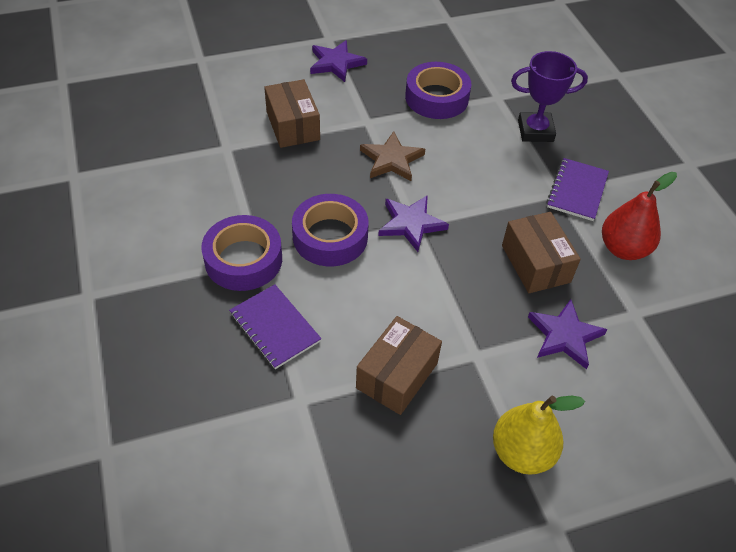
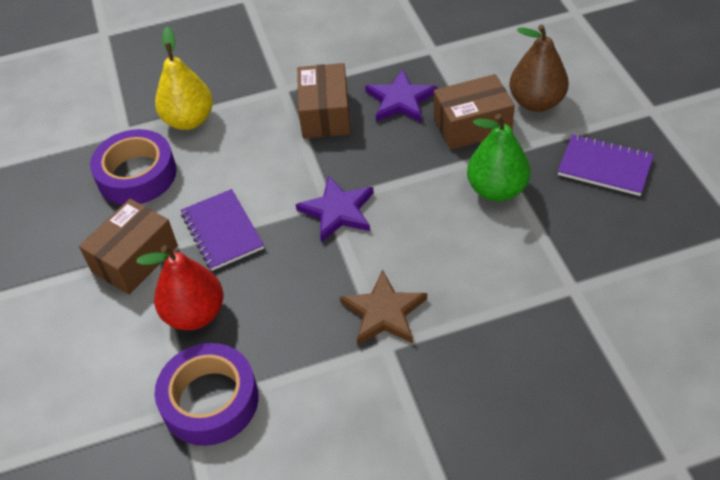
brown pear: 0 -> 1
green pear: 0 -> 1
purple star: 3 -> 2
purple tape: 3 -> 2
purple trophy: 1 -> 0

